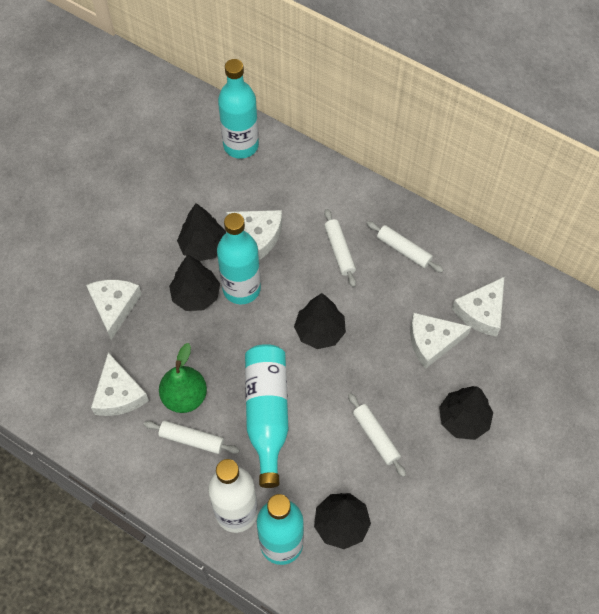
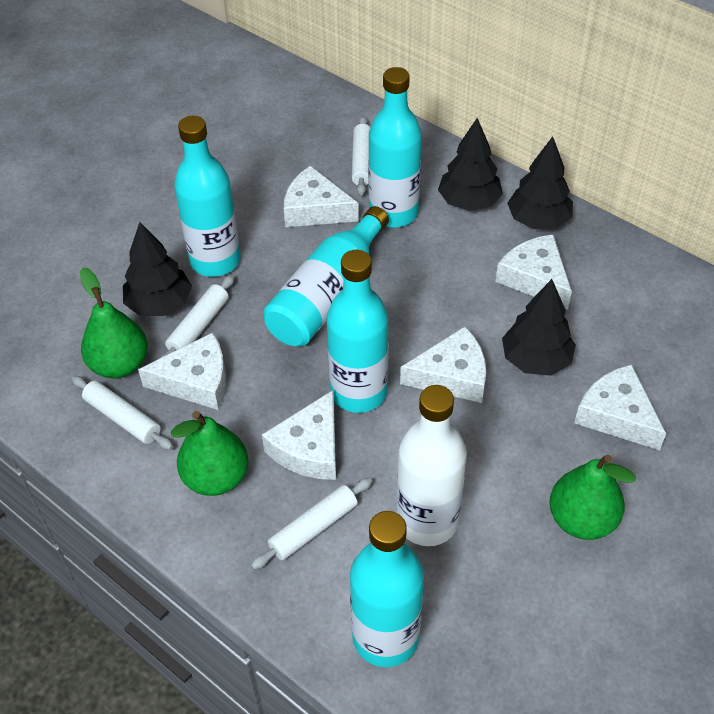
black tree: 5 -> 4
green pear: 1 -> 3
turquoise bottle: 4 -> 5
white cheese: 5 -> 6

